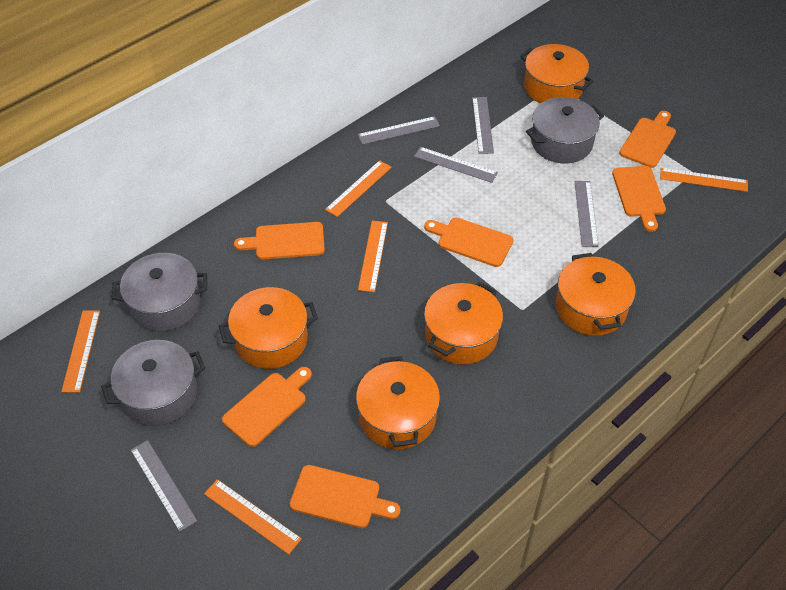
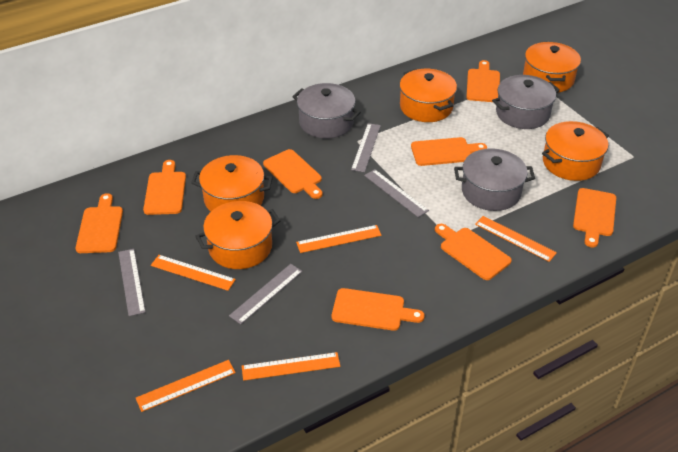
grey ruler: 5 -> 4
orange cutting board: 6 -> 8

